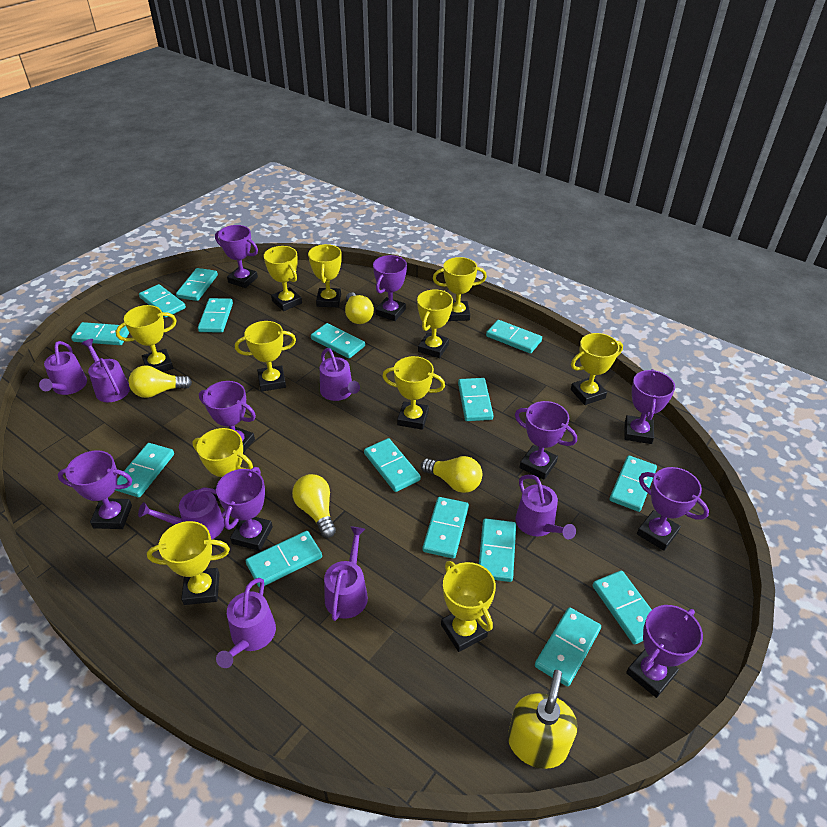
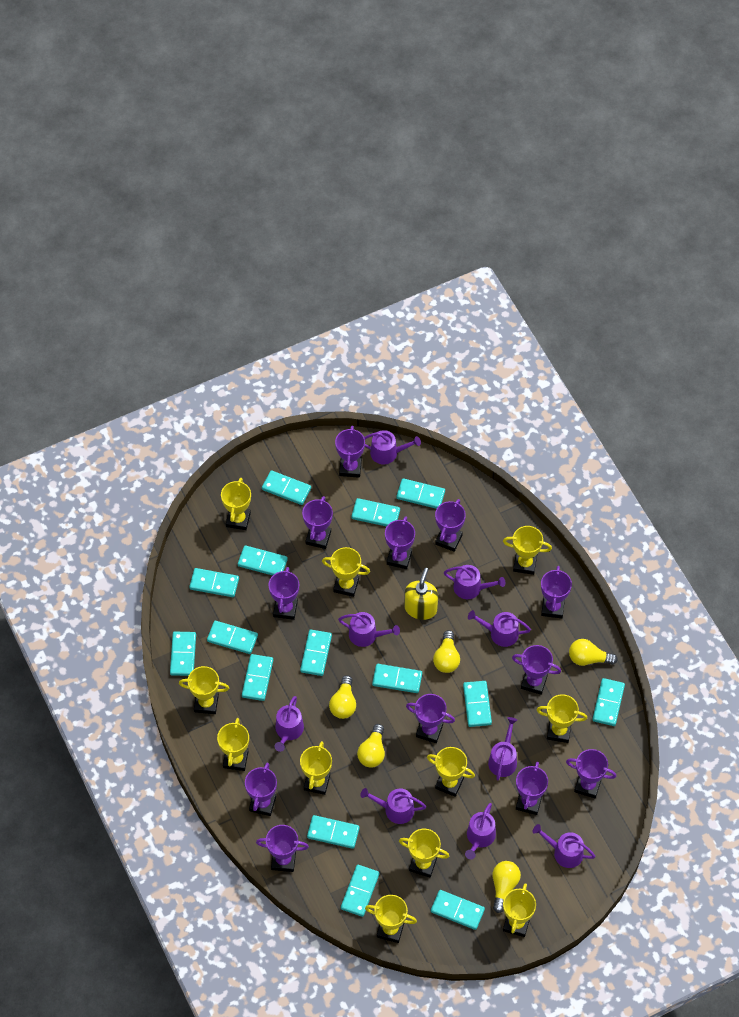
purple trophy: 9 -> 12
purple watering can: 7 -> 9
yellow light bulb: 4 -> 5

